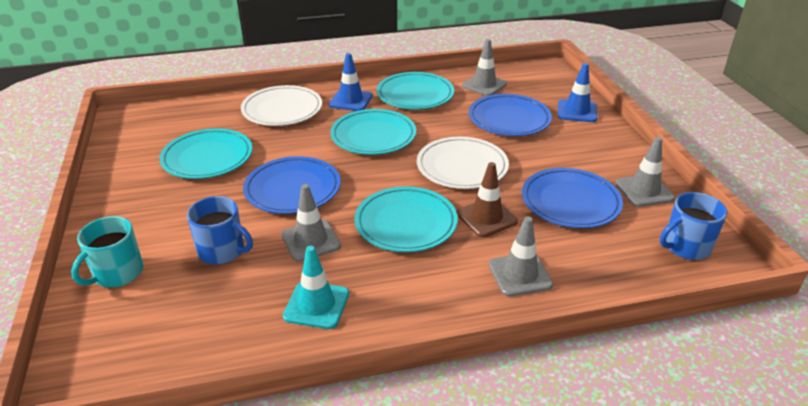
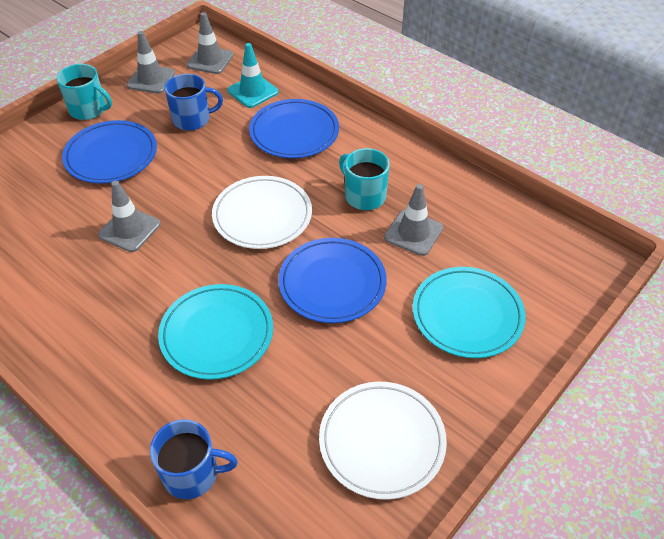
blue traffic cone: 2 -> 0
brown traffic cone: 1 -> 0
turquoise mug: 1 -> 2
turquoise plate: 4 -> 2

